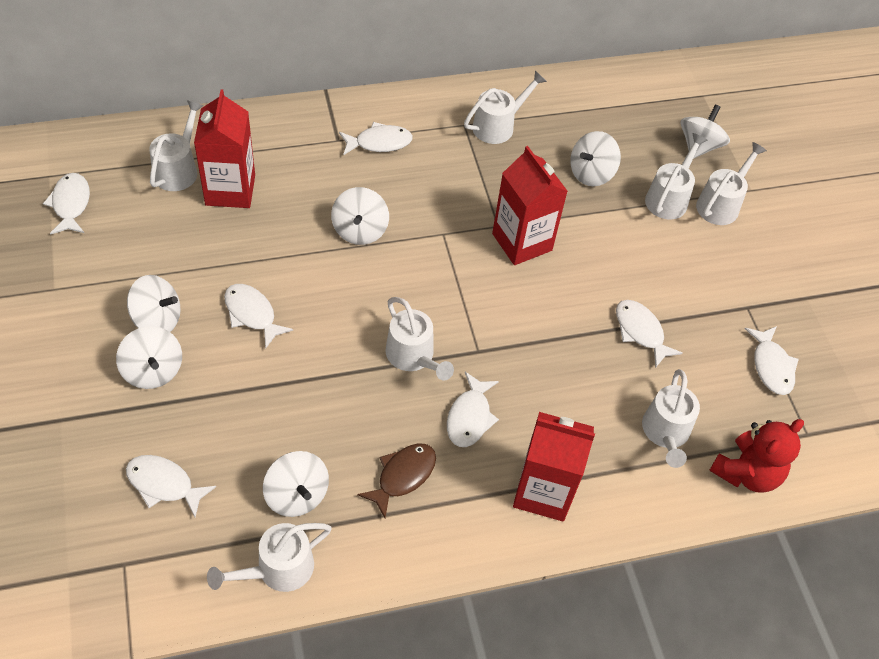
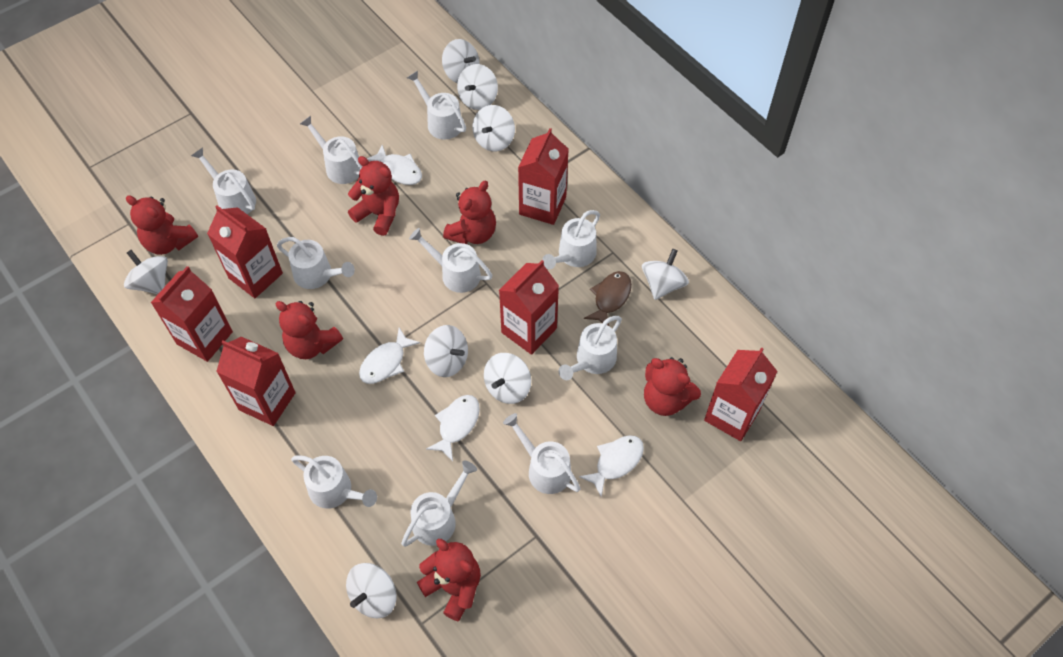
red carton: 3 -> 6
red teddy bear: 1 -> 6
white fish: 7 -> 4
white spinning top: 6 -> 8
white watering can: 7 -> 10

